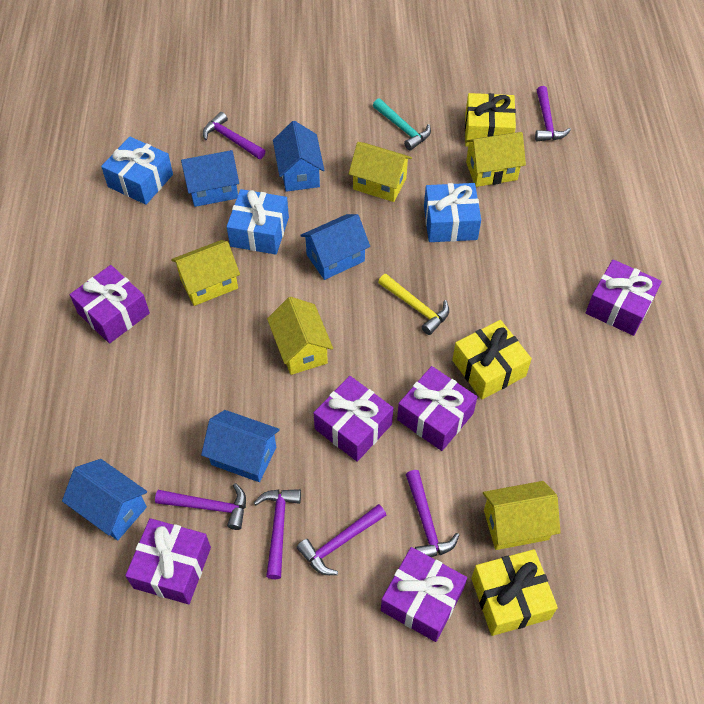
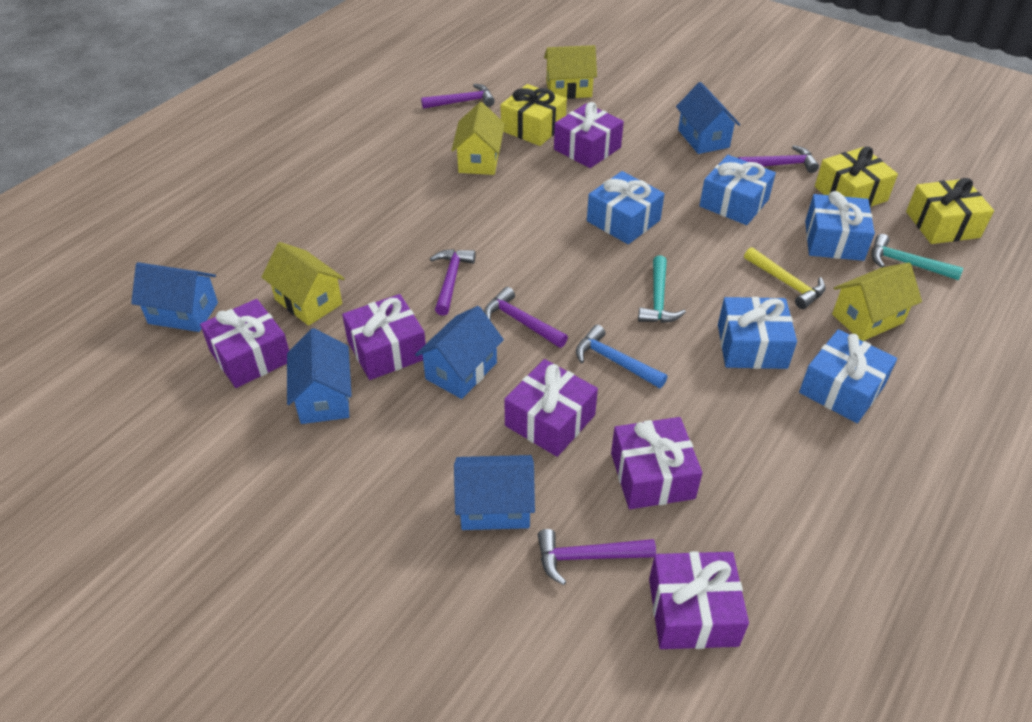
blue gift: 3 -> 5
blue hammer: 0 -> 1
purple hammer: 6 -> 5
turquoise hammer: 1 -> 2
yellow house: 5 -> 4

